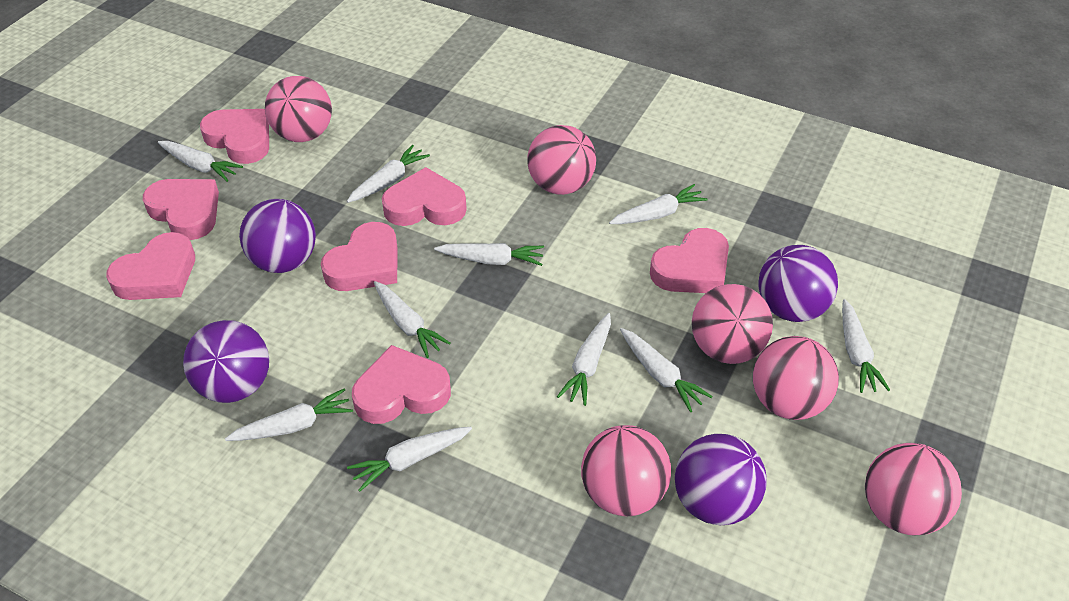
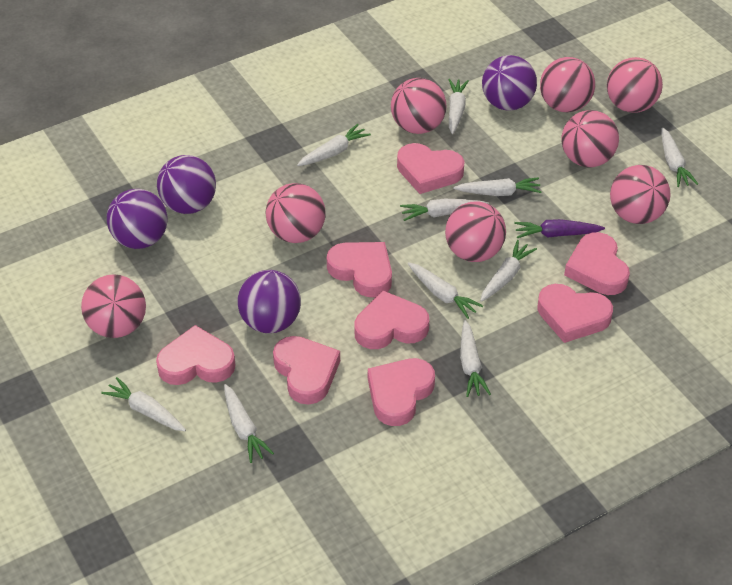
pink ball: 6 -> 8
pink heart: 7 -> 8
purple carrot: 0 -> 1

